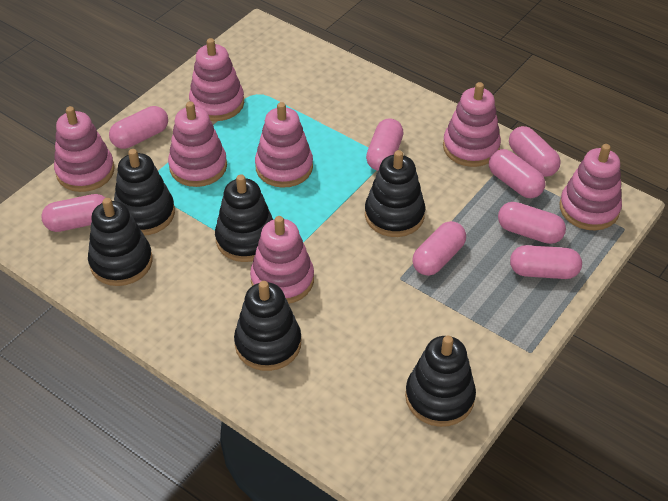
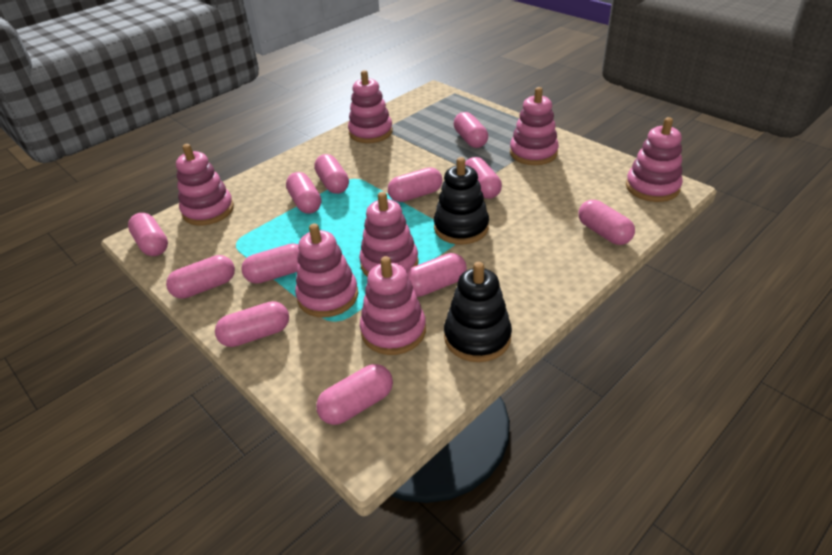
black stacking toy: 6 -> 2
pink capsule: 8 -> 12

